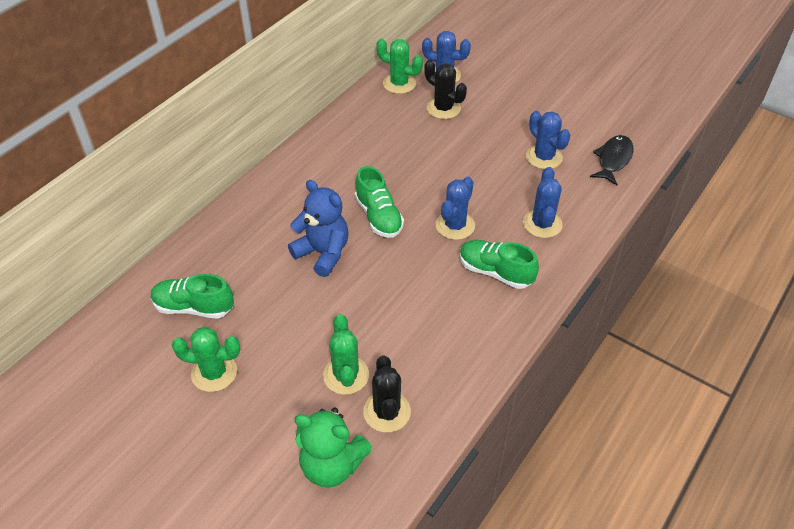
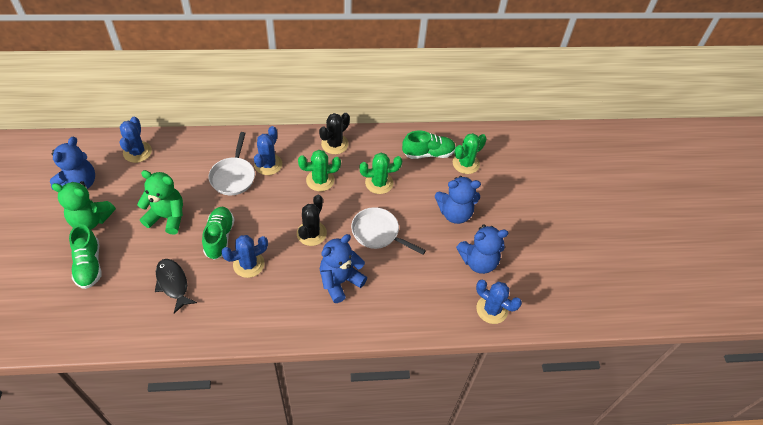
blue teddy bear: 1 -> 4
green teddy bear: 1 -> 2
white pan: 0 -> 2

